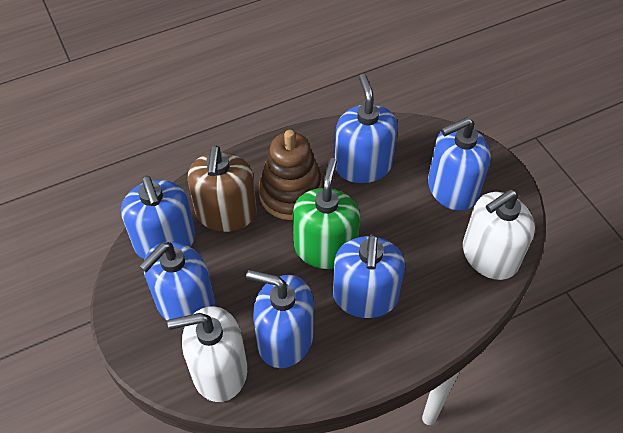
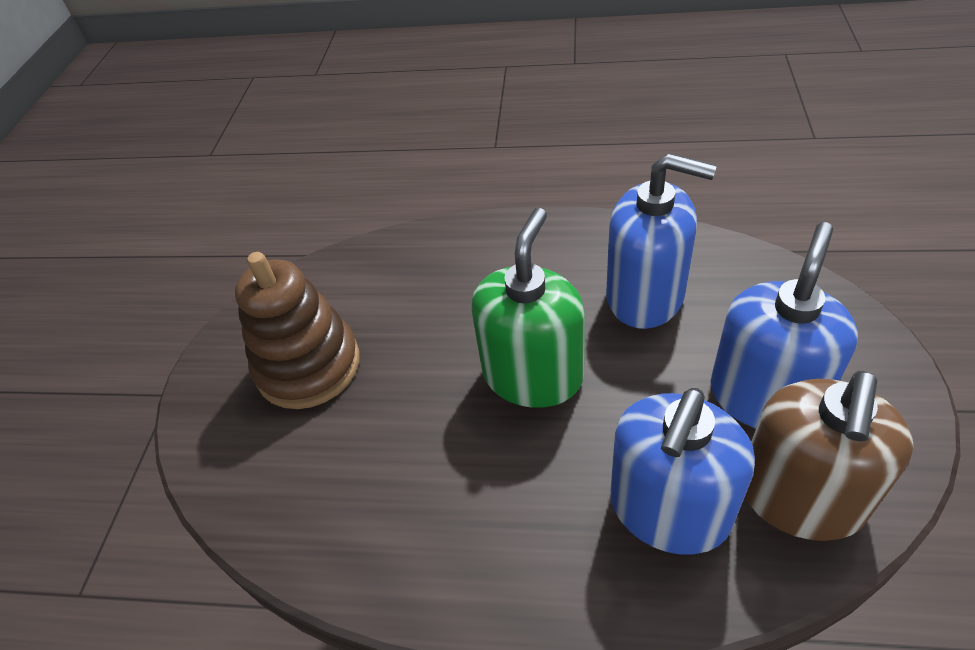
blue soap dispenser: 6 -> 3
white soap dispenser: 2 -> 0

